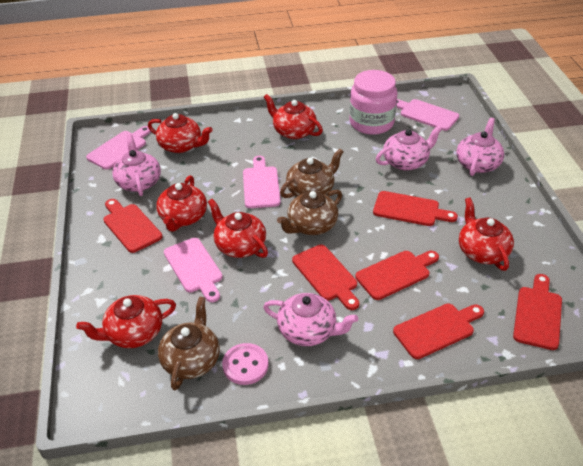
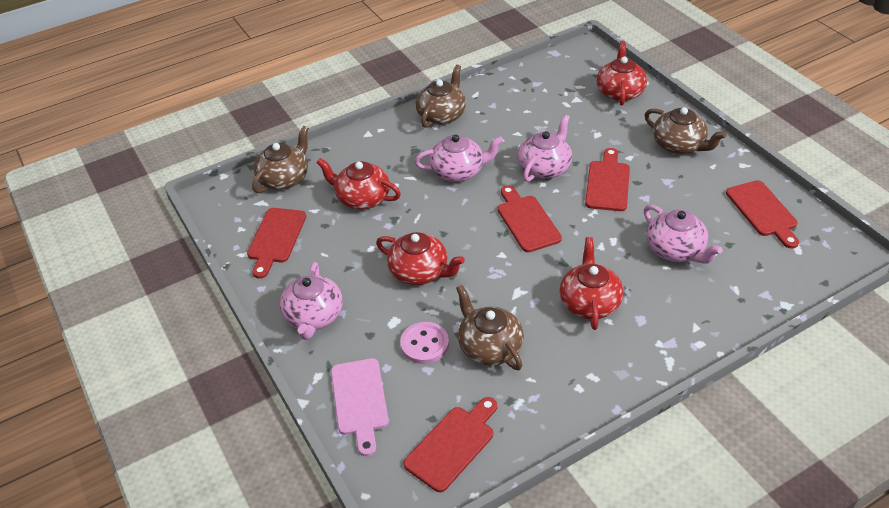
brown teapot: 3 -> 4
pink cutting board: 4 -> 1
pink jar: 1 -> 0
red cutting board: 6 -> 5
red teapot: 6 -> 4

